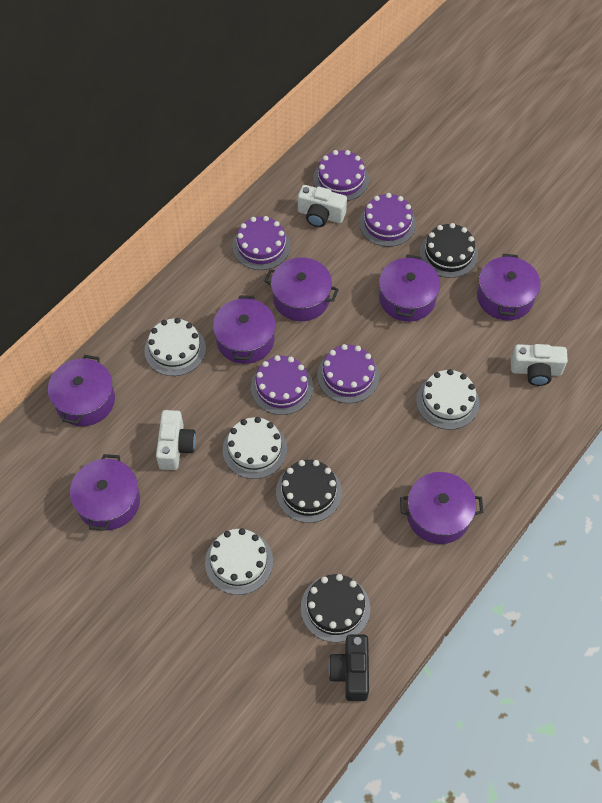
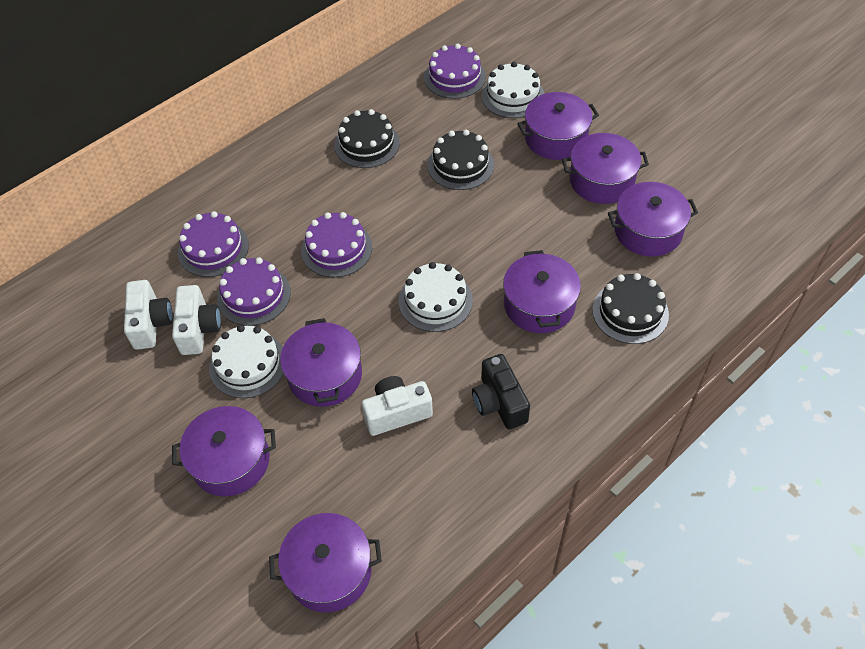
purple cake: 5 -> 4
white cake: 4 -> 3

